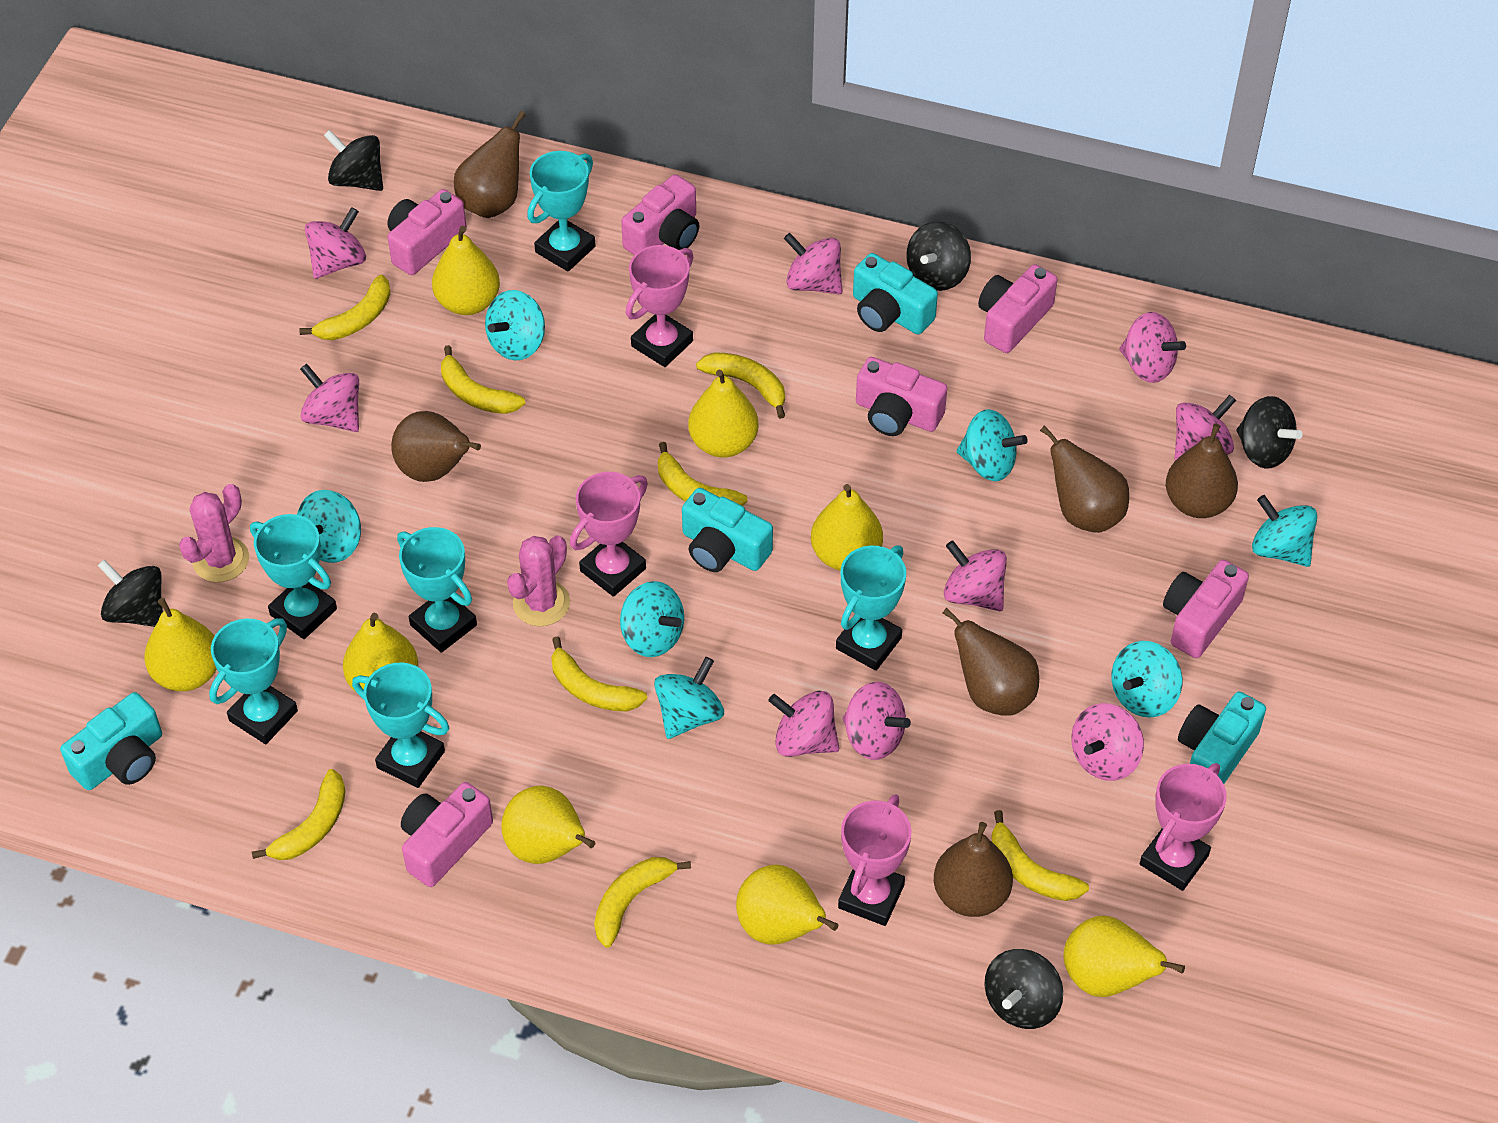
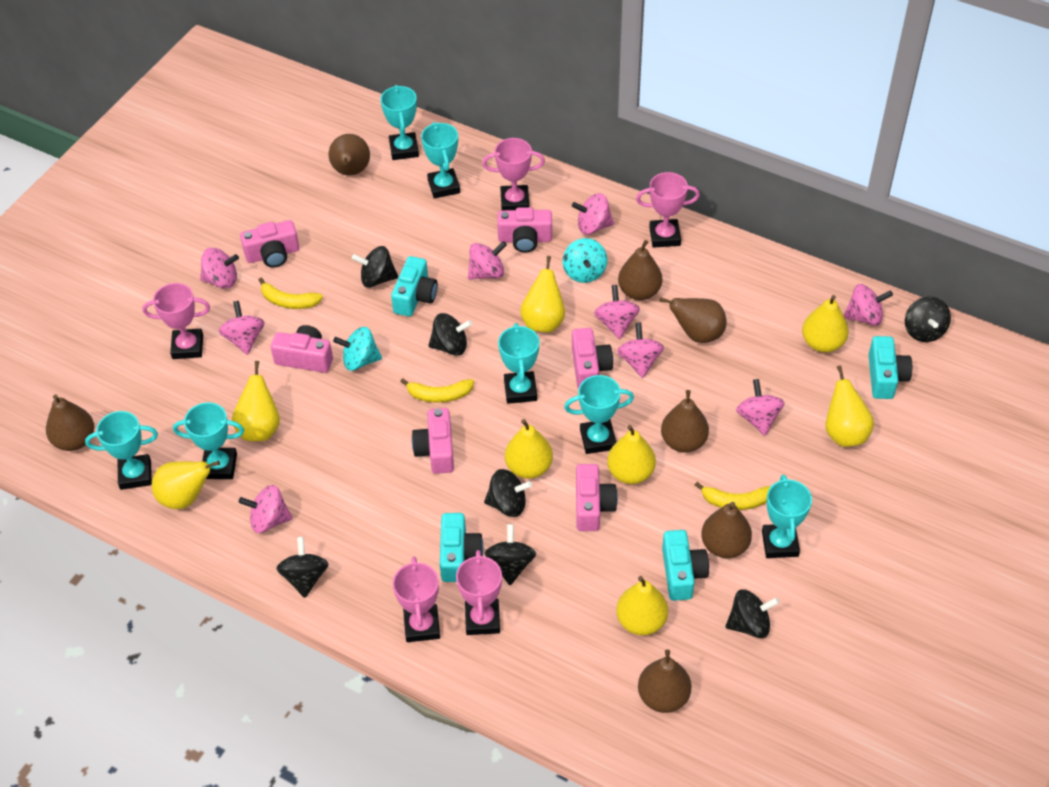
black spinning top: 5 -> 7
brown pear: 6 -> 7
pink cactus: 2 -> 0
pink trophy: 4 -> 5
turquoise spinning top: 7 -> 2
turquoise trophy: 6 -> 7
yellow banana: 8 -> 3

